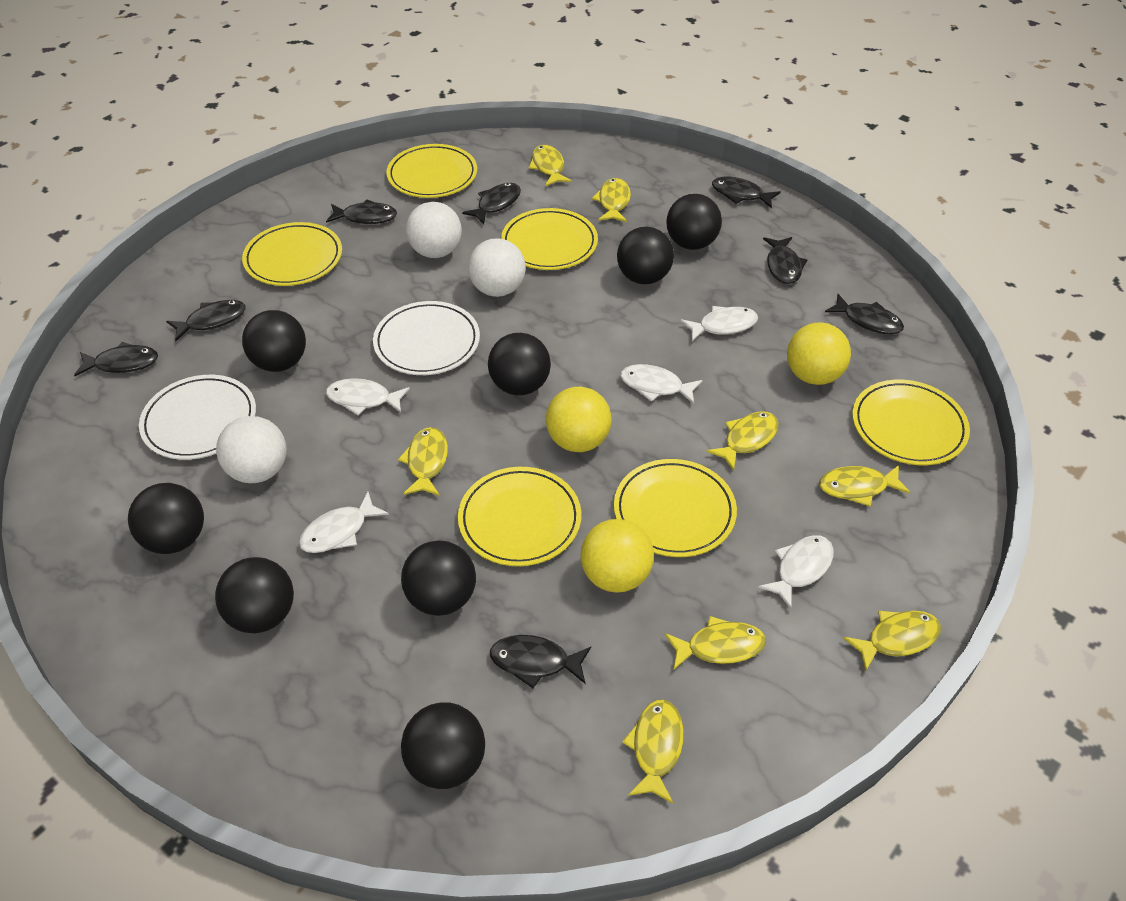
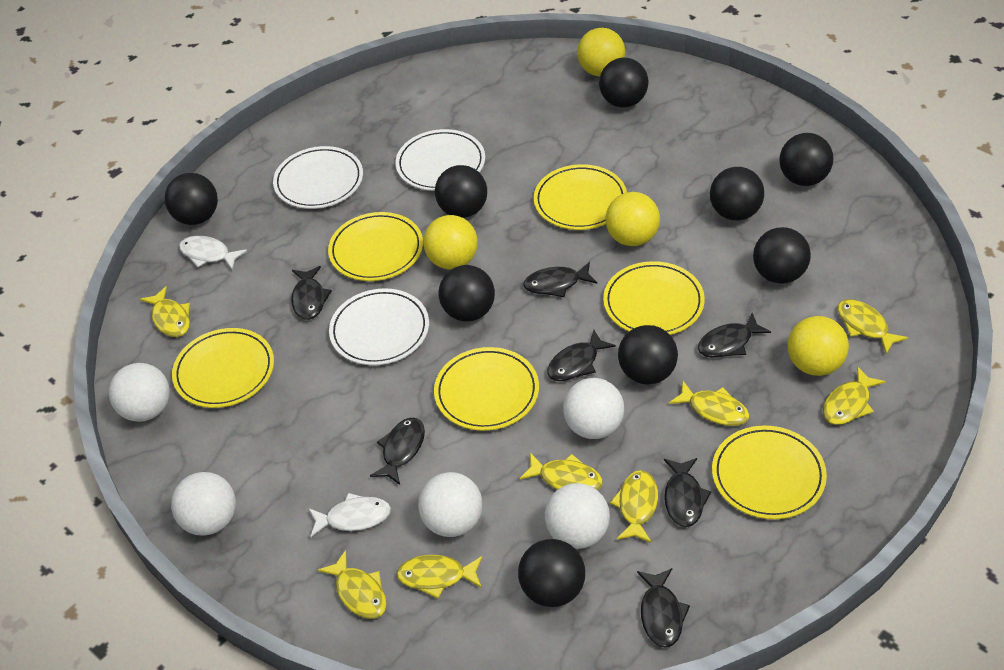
black ball: 8 -> 9
black fish: 8 -> 7
white ball: 3 -> 5
white fish: 5 -> 2
white plate: 2 -> 3
yellow ball: 3 -> 4

